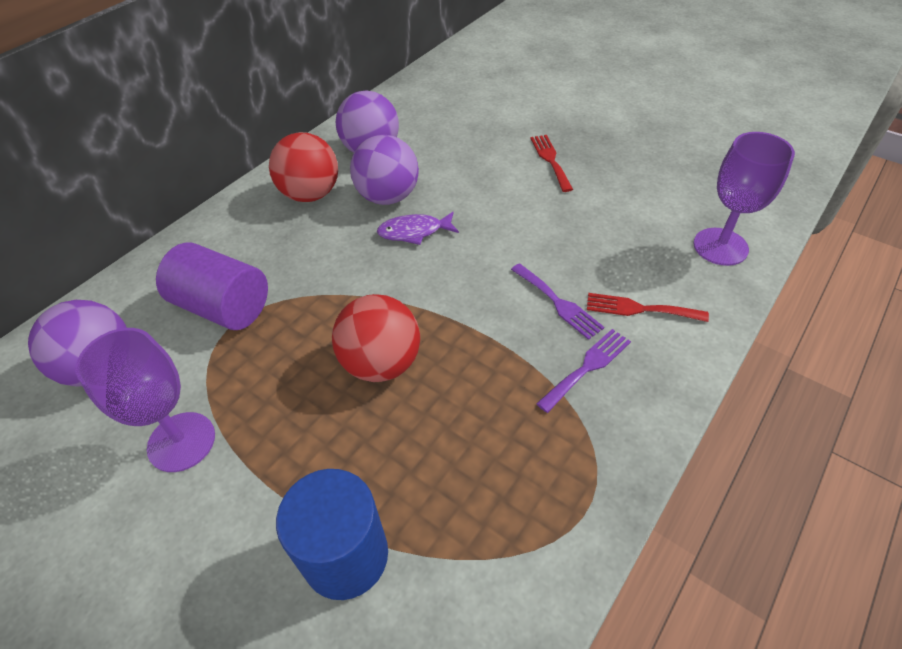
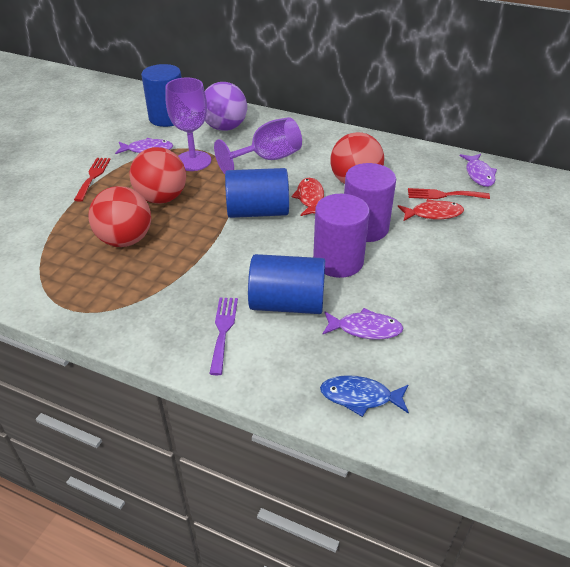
blue cylinder: 1 -> 3
blue fish: 0 -> 1
purple ball: 3 -> 1
purple cylinder: 1 -> 2
purple fish: 1 -> 3
purple fork: 2 -> 1
red ball: 2 -> 3
red fish: 0 -> 2

